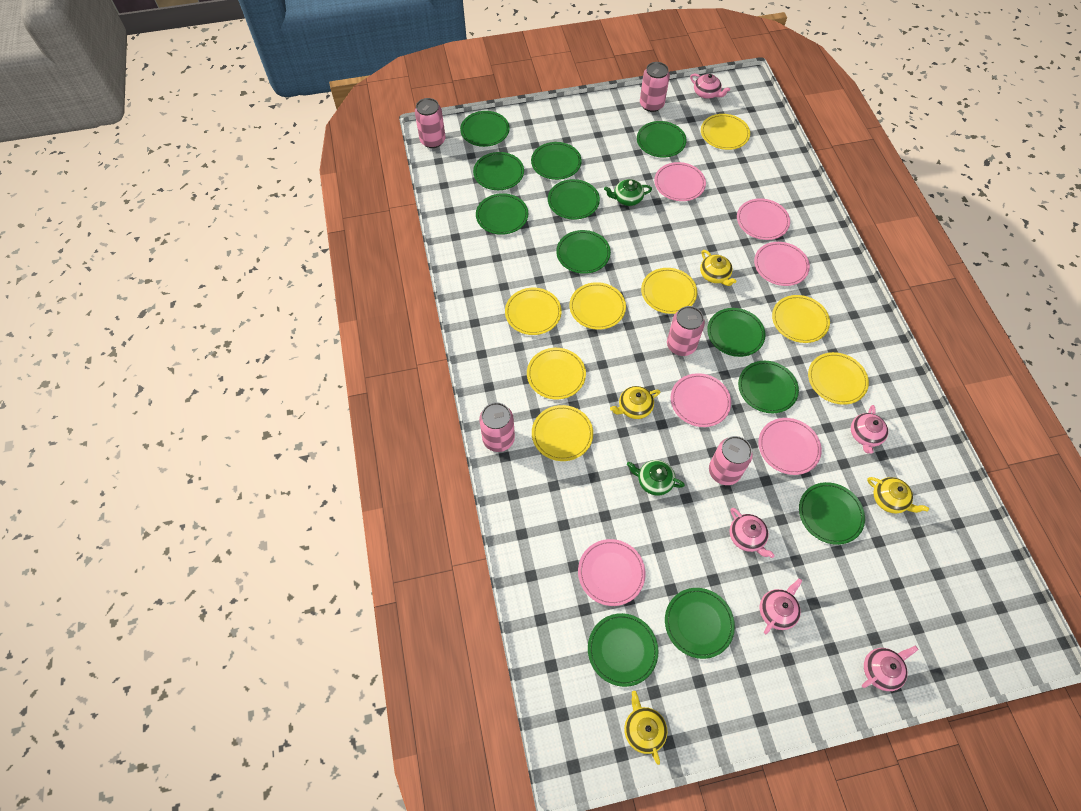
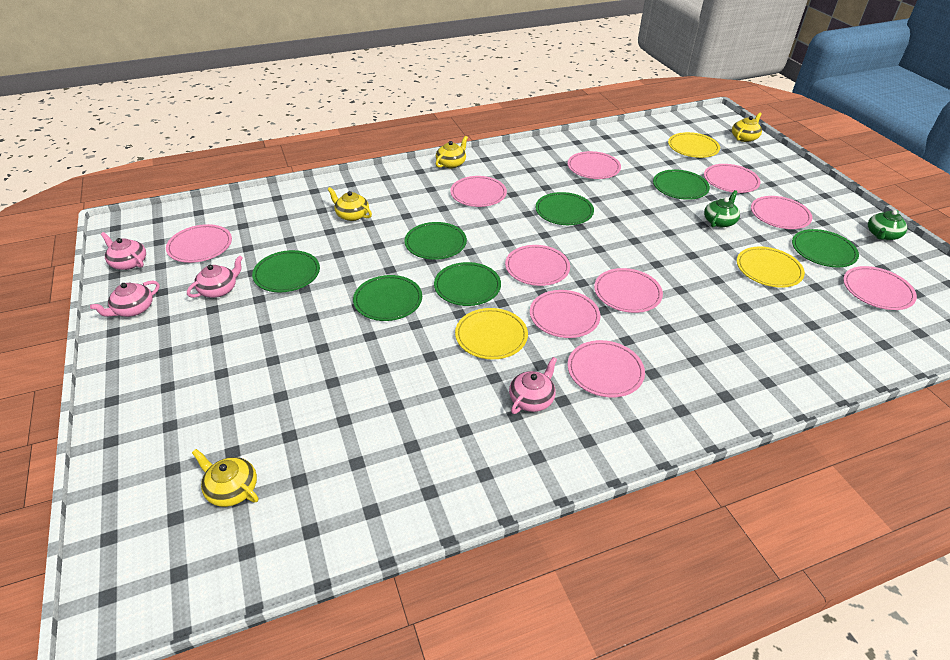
green plate: 12 -> 7
pink can: 5 -> 0
pink plate: 6 -> 10
pink teapot: 5 -> 4
yellow plate: 8 -> 3

